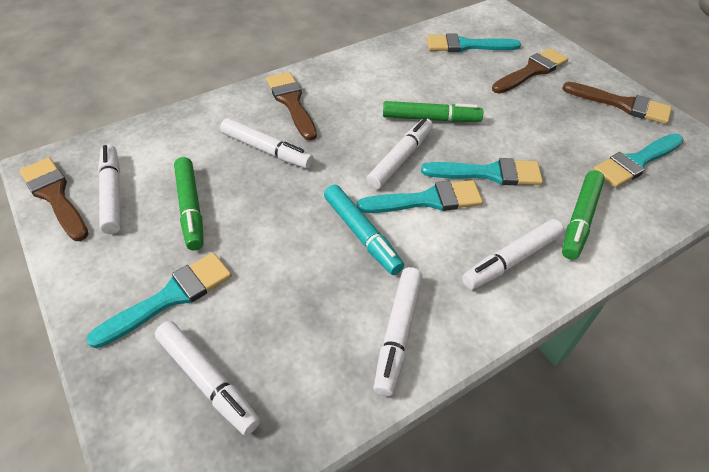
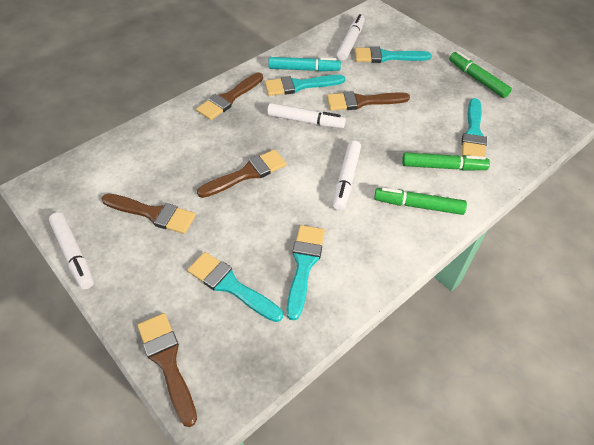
brown brush: 4 -> 5
white marker: 6 -> 4

